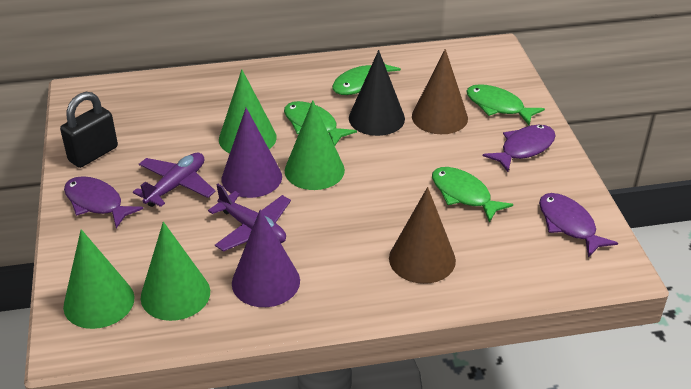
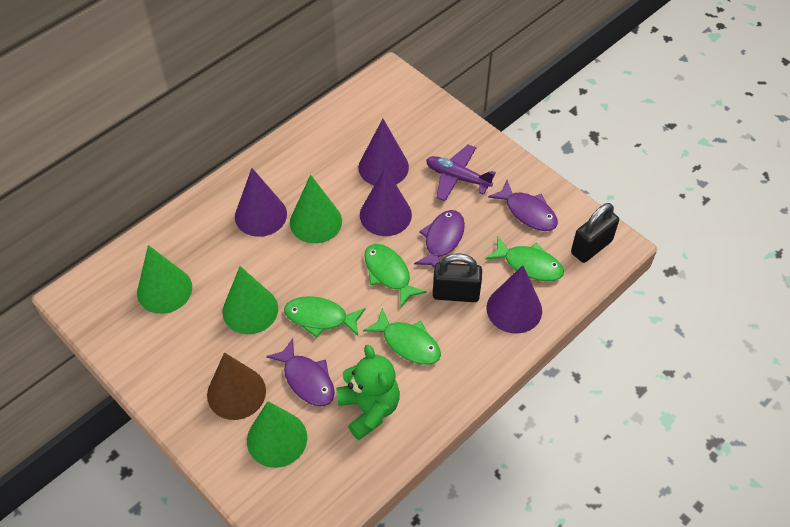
black cone: 1 -> 0
black padlock: 1 -> 2
brown cone: 2 -> 1
green teddy bear: 0 -> 1
purple cone: 2 -> 4
purple plane: 2 -> 1

